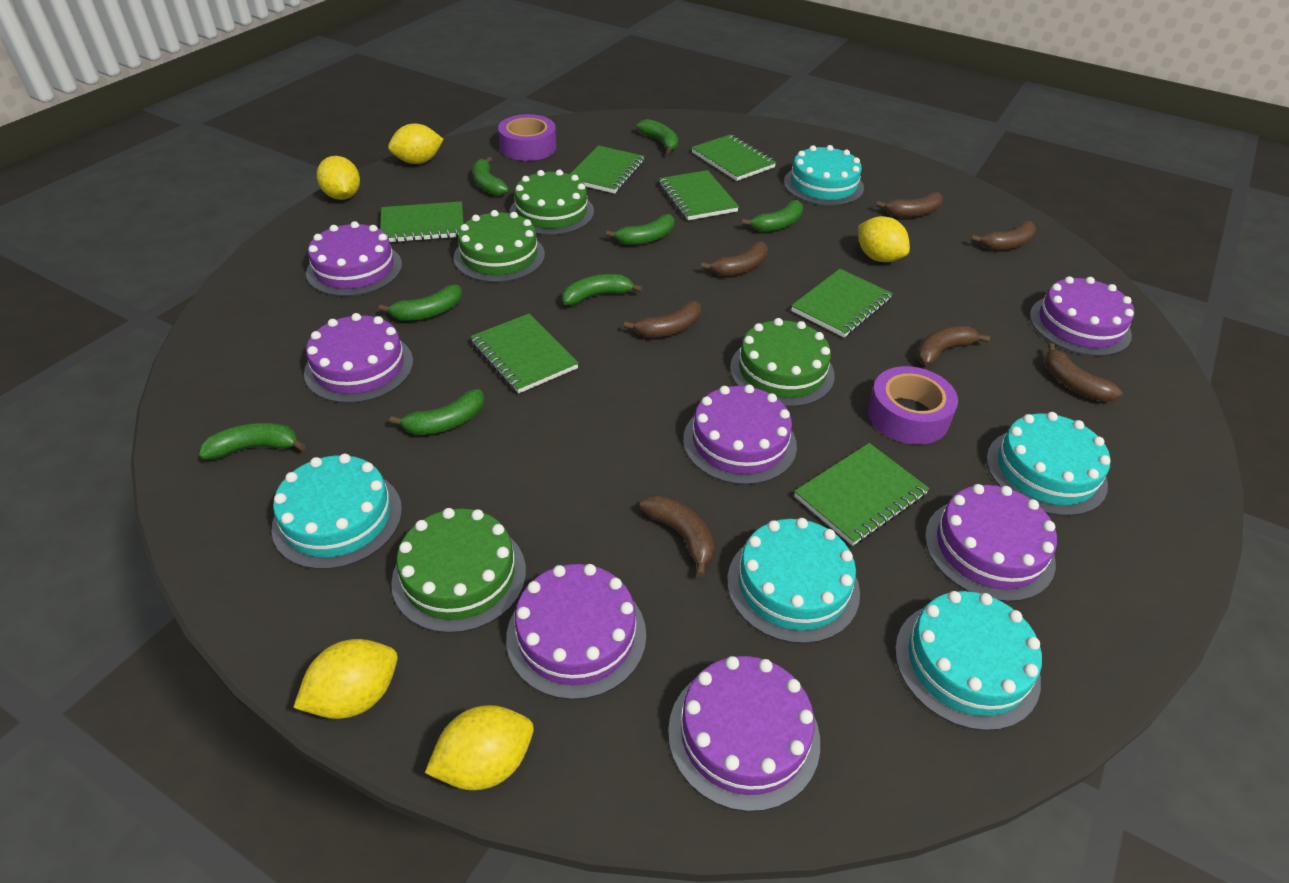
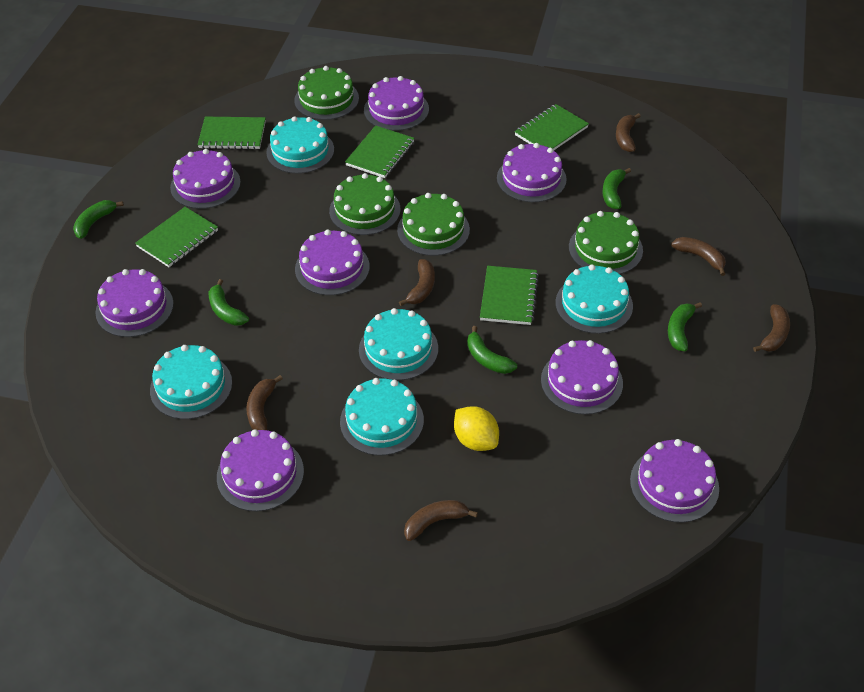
brown banana: 7 -> 6
green banana: 8 -> 5
green notebook: 7 -> 5
purple cake: 7 -> 8
purple tape: 2 -> 0
yellow lemon: 5 -> 1

